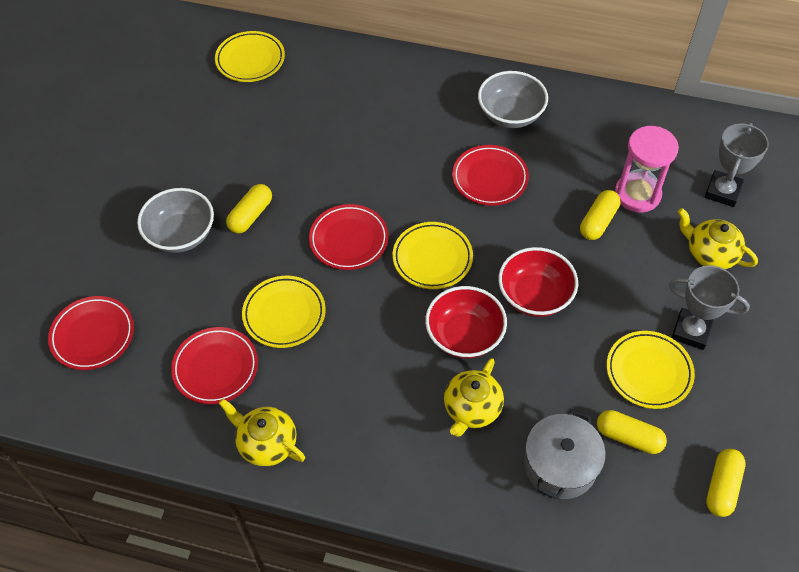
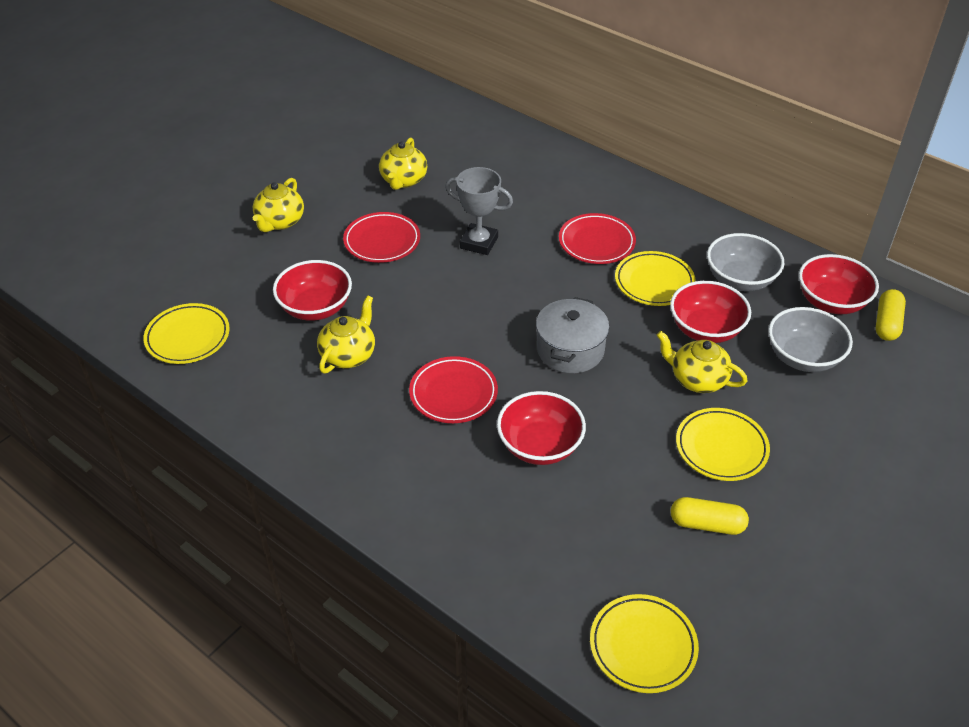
grey trophy: 2 -> 1
pink hourglass: 1 -> 0
red bowl: 2 -> 4
red plate: 4 -> 3
yellow capsule: 4 -> 2
yellow teapot: 3 -> 4

